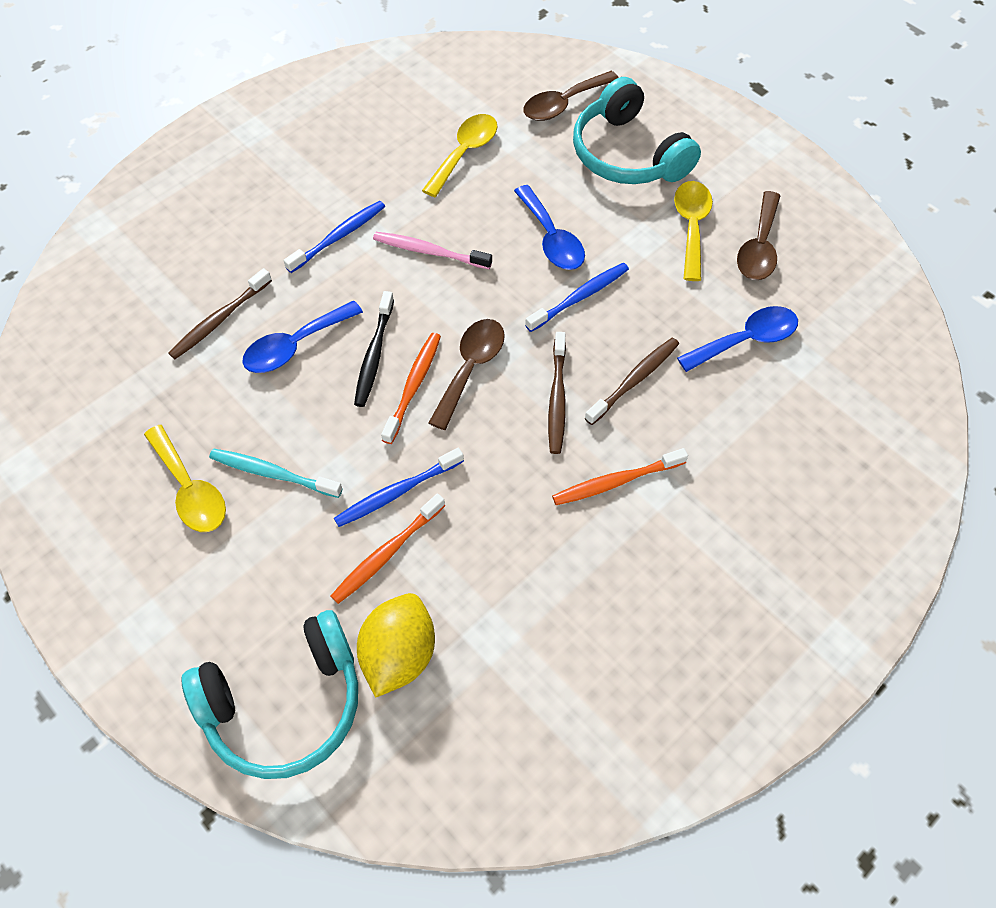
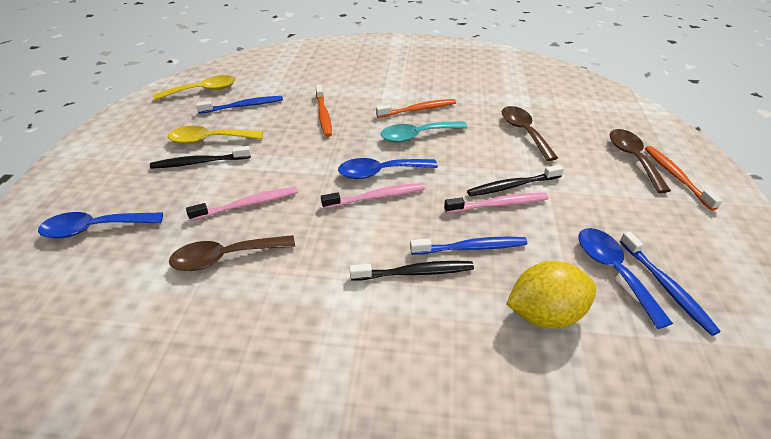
black toothbrush: 1 -> 3
brown toothbrush: 3 -> 0
pink toothbrush: 1 -> 3
turquoise headphones: 2 -> 0
turquoise spoon: 0 -> 1
turquoise toothbrush: 1 -> 0
yellow spoon: 3 -> 2

